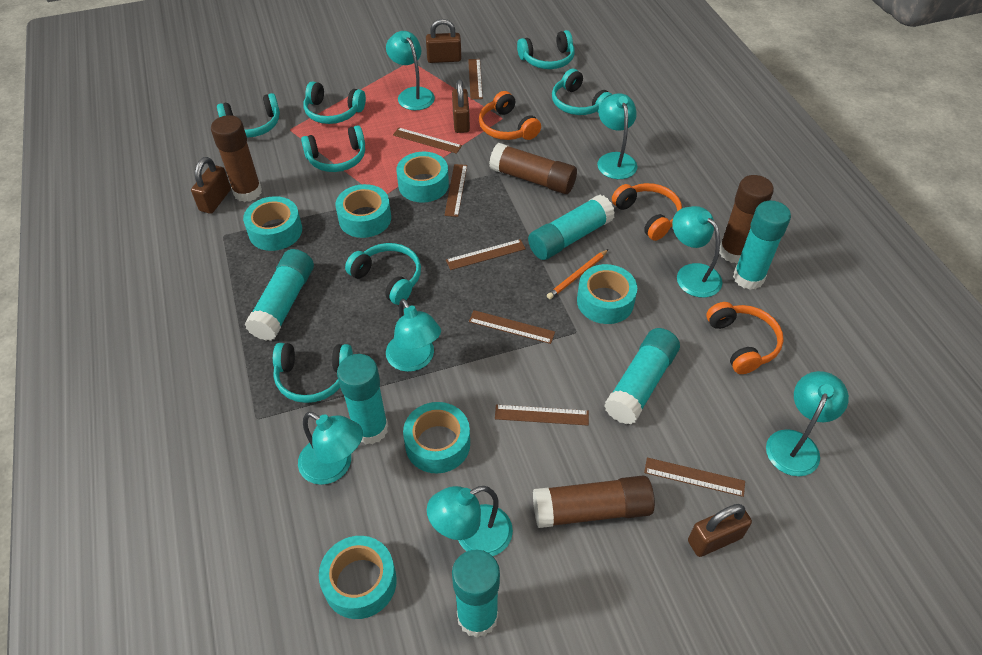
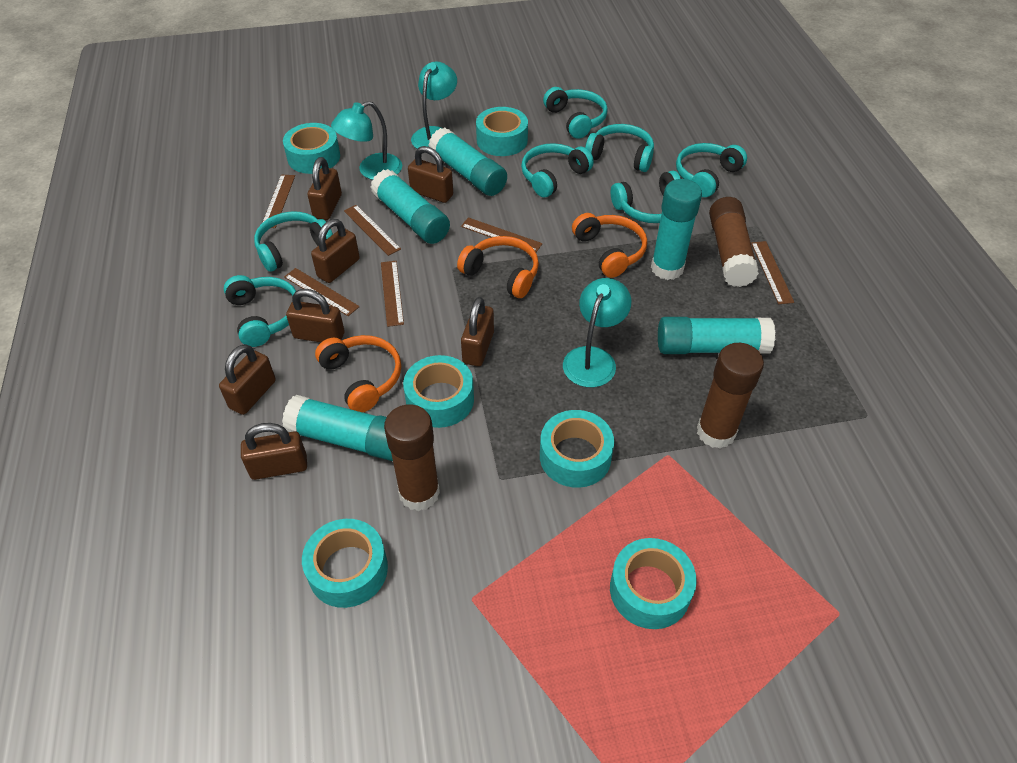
brown glue stick: 4 -> 3
brown padlock: 4 -> 7
brown ruler: 7 -> 6
orange pencil: 1 -> 0
turquoise glue stick: 6 -> 5
turquoise lamp: 7 -> 3

